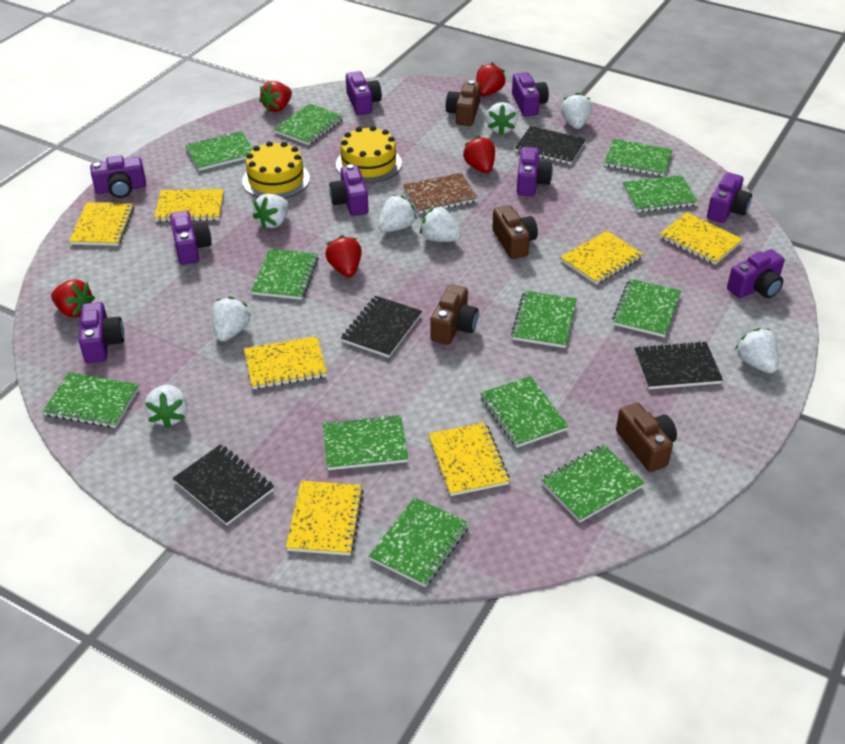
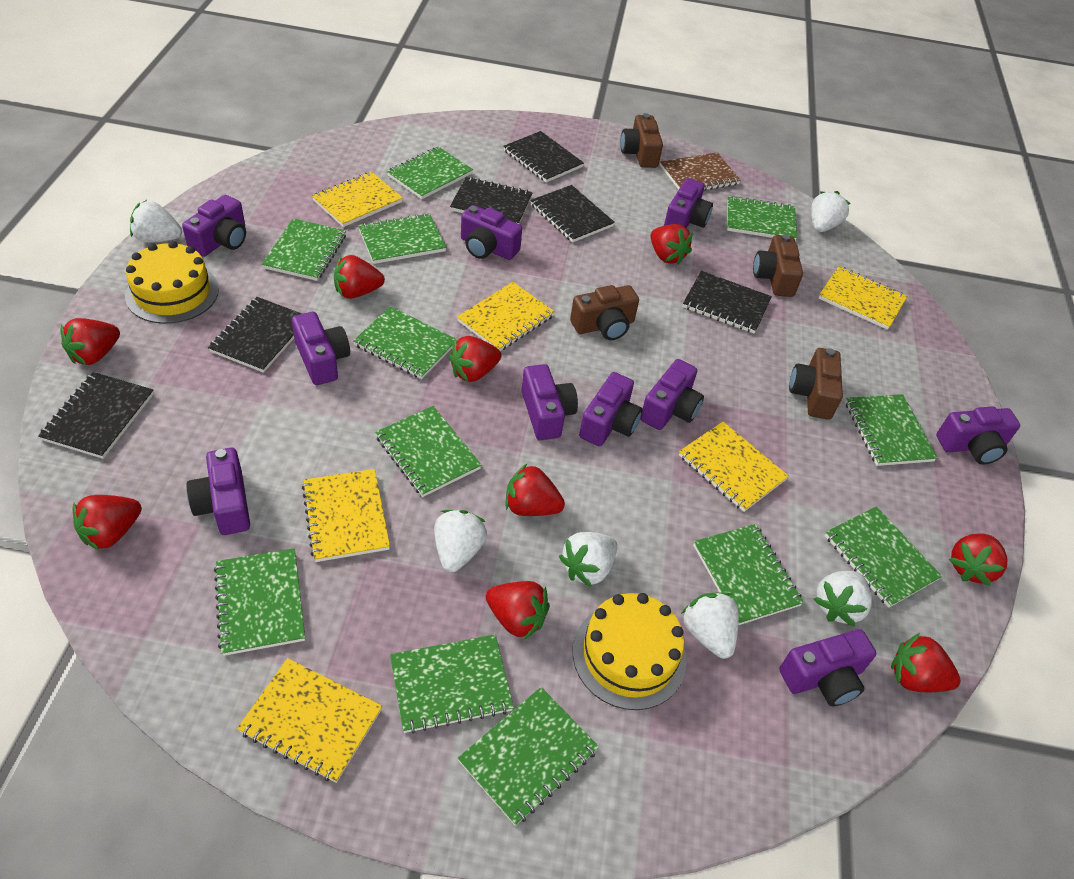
black notebook: 4 -> 6
purple camera: 9 -> 10
red strawberry: 5 -> 9
white strawberry: 8 -> 6
yellow notebook: 7 -> 6

